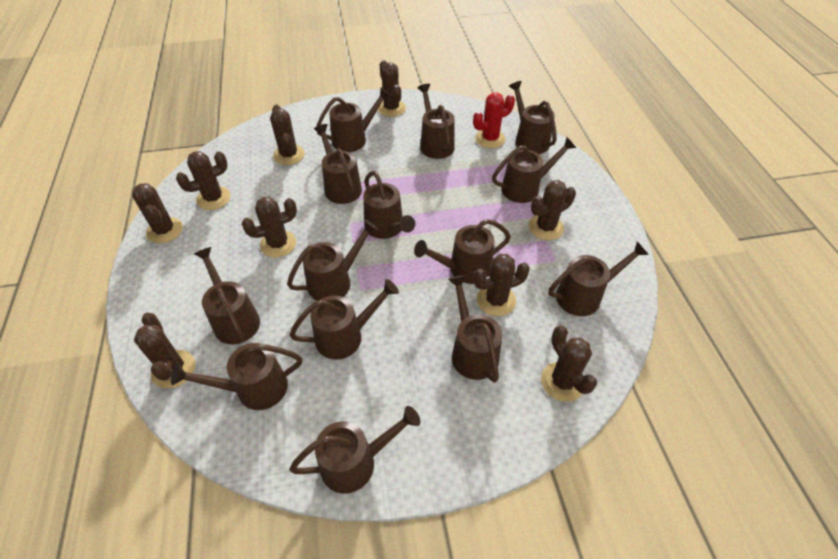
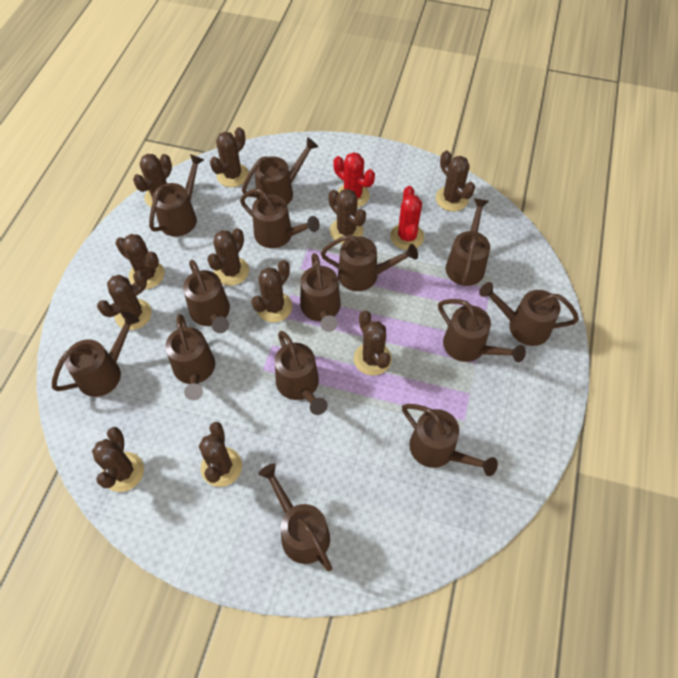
brown cactus: 9 -> 11
red cactus: 1 -> 2

